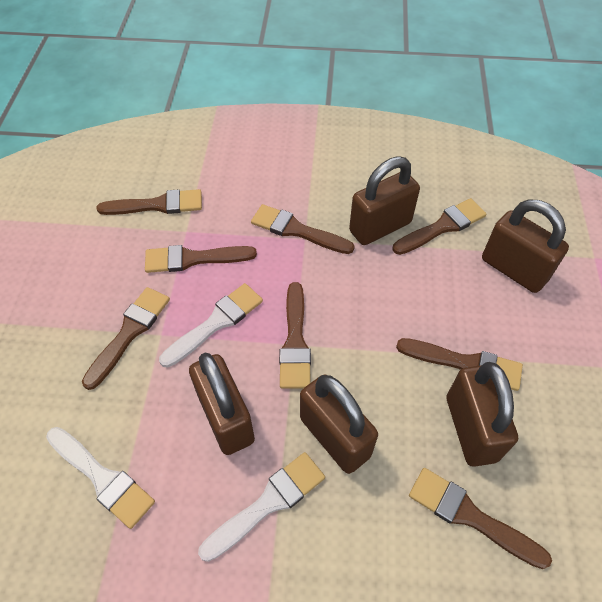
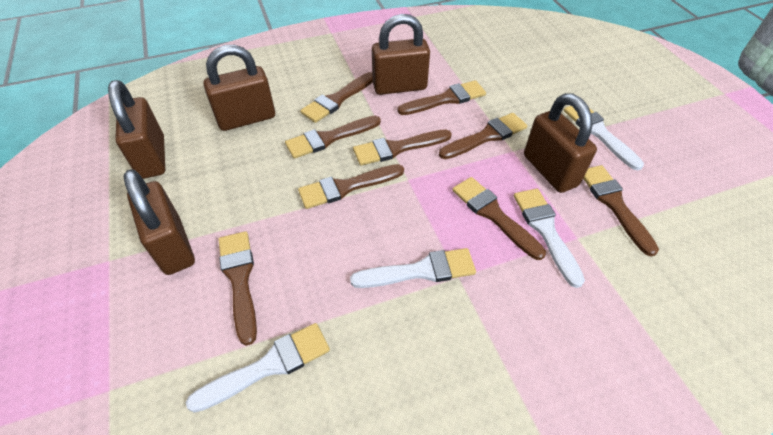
brown brush: 8 -> 9
white brush: 3 -> 4

